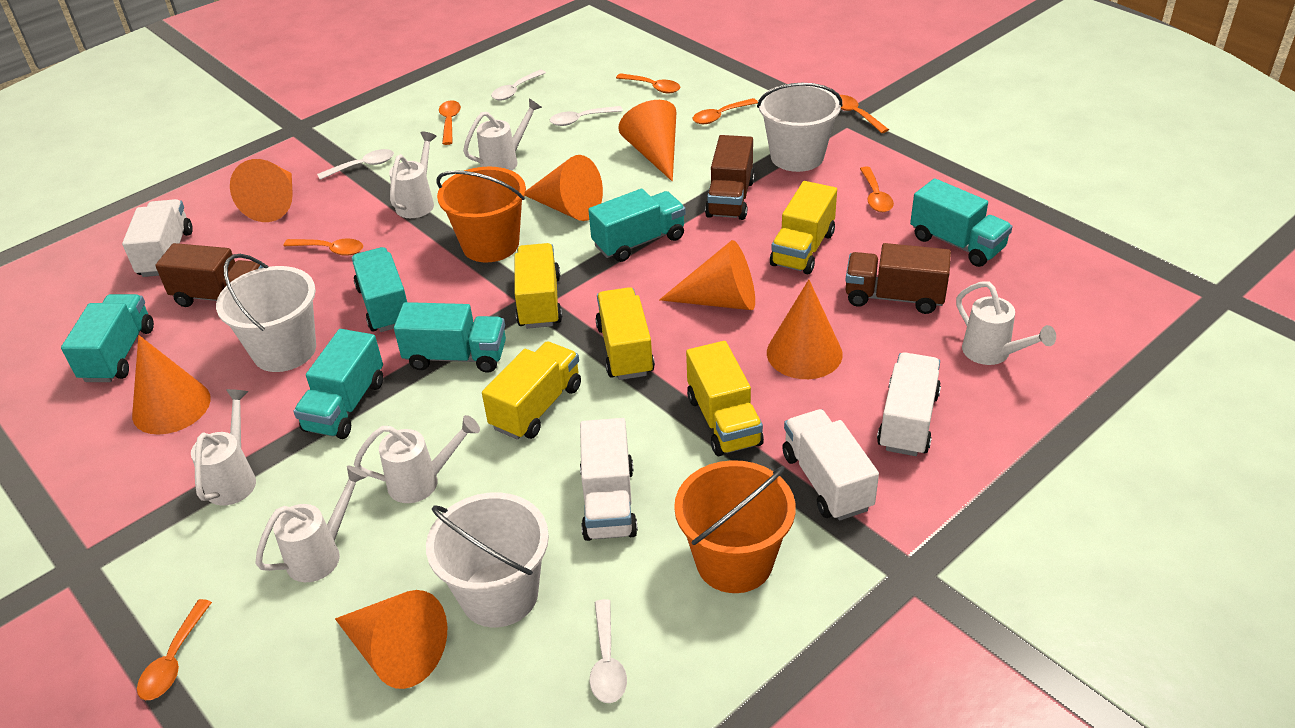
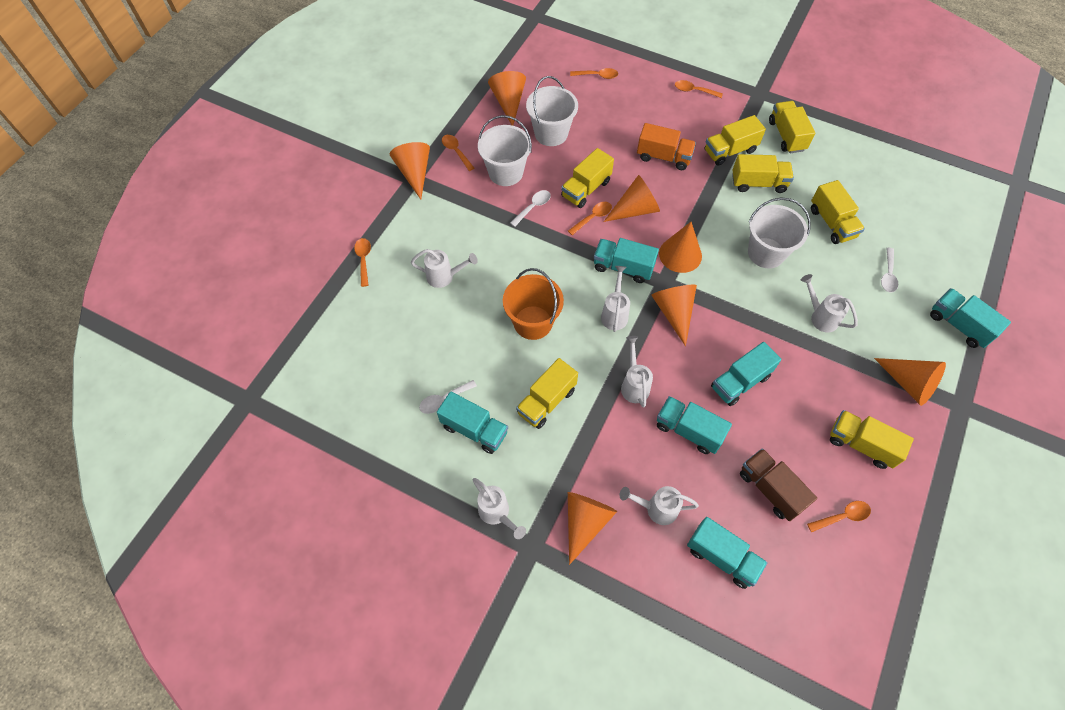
brown truck: 3 -> 1
orange bucket: 2 -> 1
orange spoon: 7 -> 6
orange truck: 0 -> 1
white spoon: 4 -> 3
white truck: 4 -> 0
yellow truck: 5 -> 7

